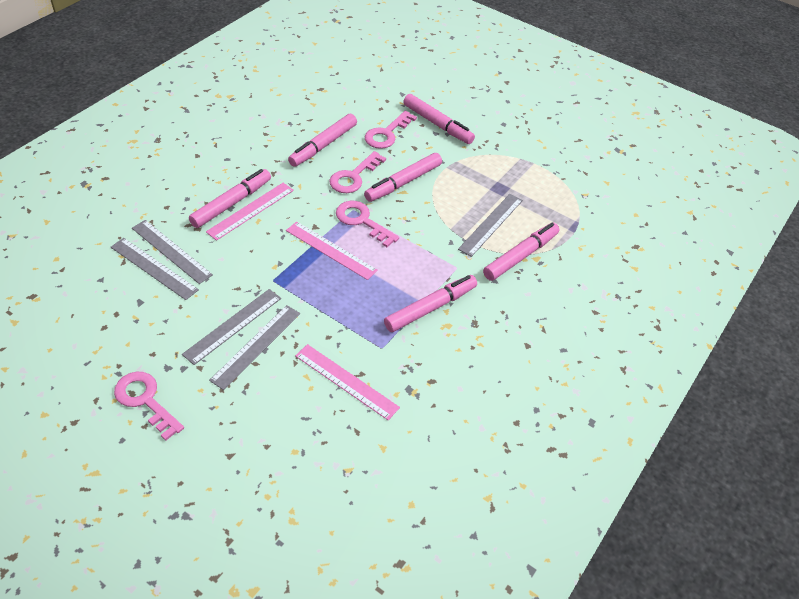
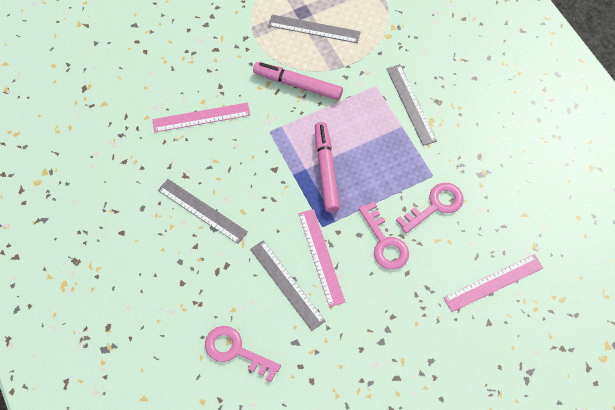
grey ruler: 5 -> 4
pink key: 4 -> 3
pink marker: 6 -> 2

